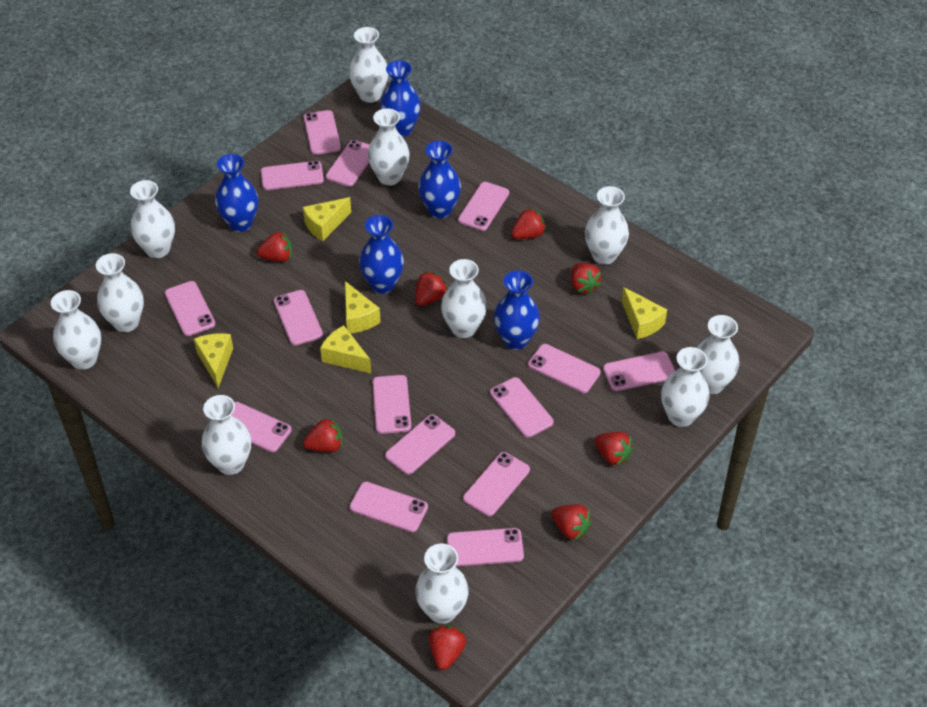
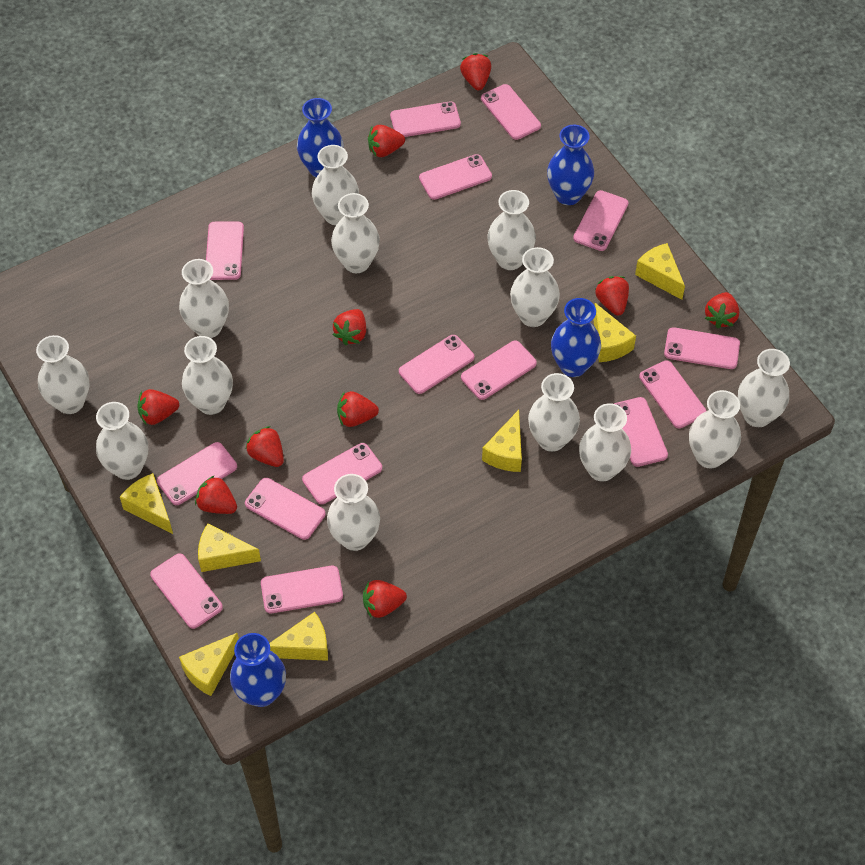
blue vase: 5 -> 4
red strawberry: 8 -> 10
white vase: 11 -> 13
yellow cheese: 5 -> 7

